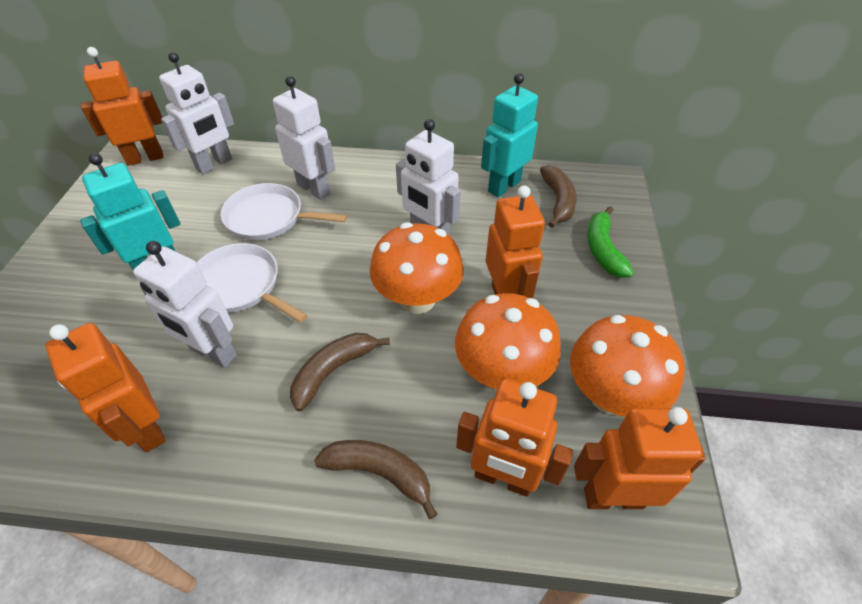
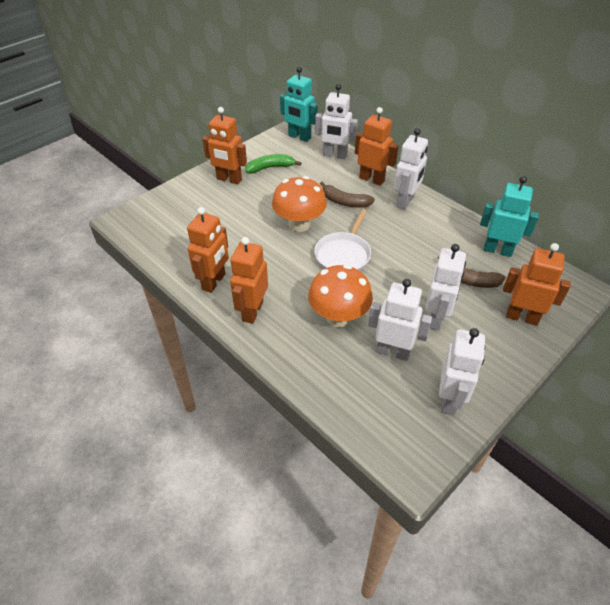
brown banana: 3 -> 2
orange mushroom: 3 -> 2
white pan: 2 -> 1
white robot: 4 -> 5

